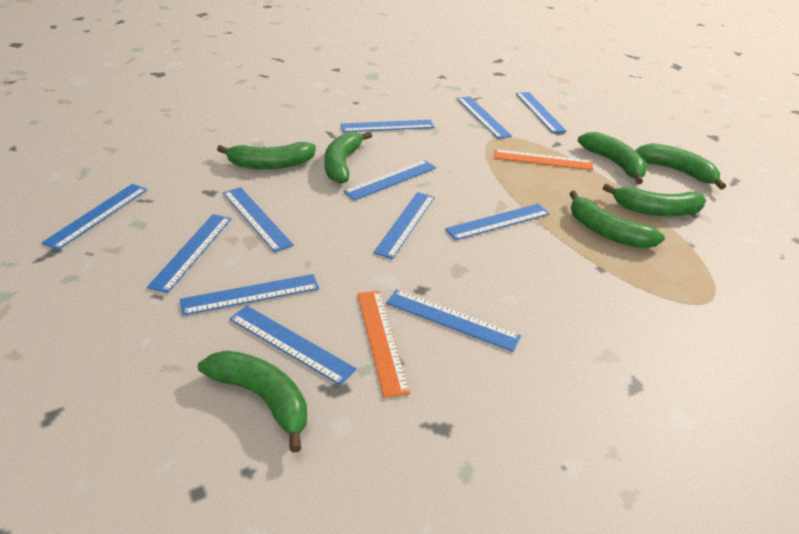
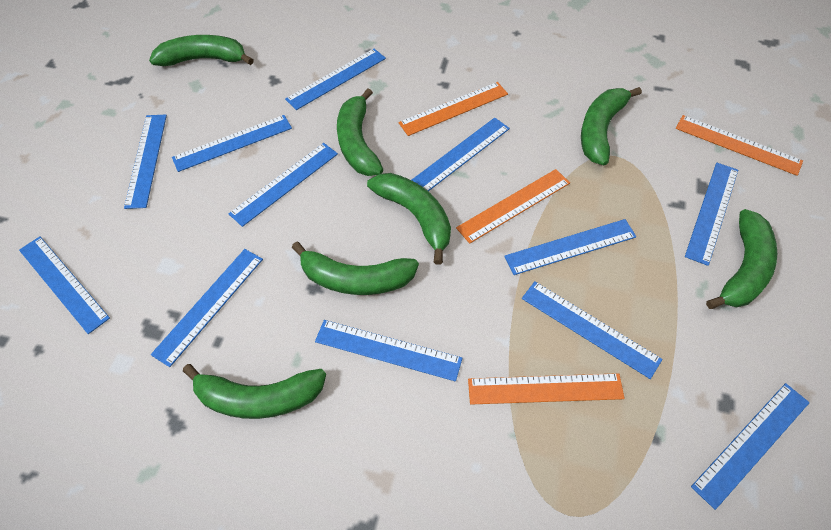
orange ruler: 2 -> 4

